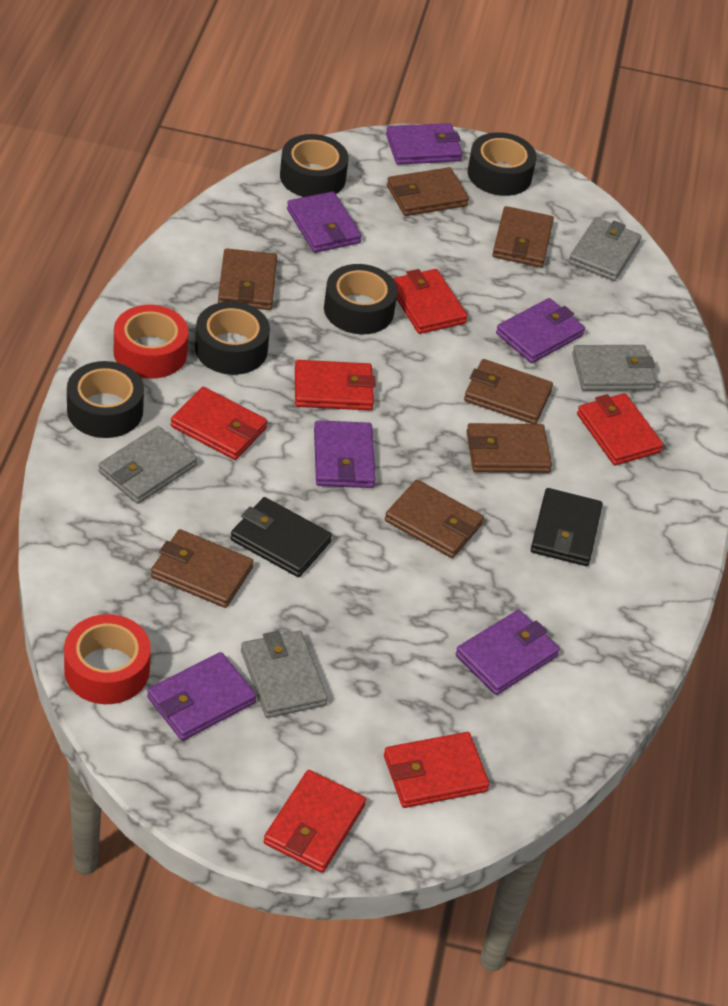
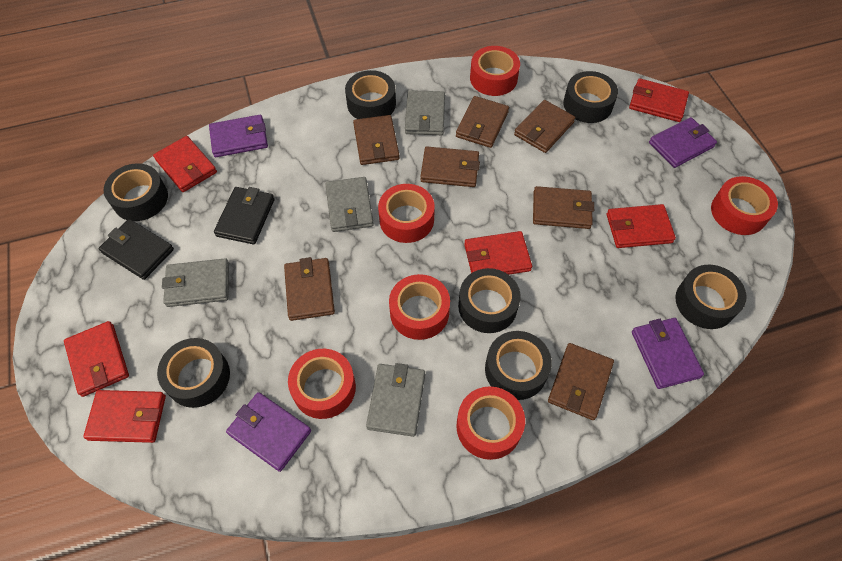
black tape: 5 -> 7
purple wallet: 6 -> 4
red tape: 2 -> 6

